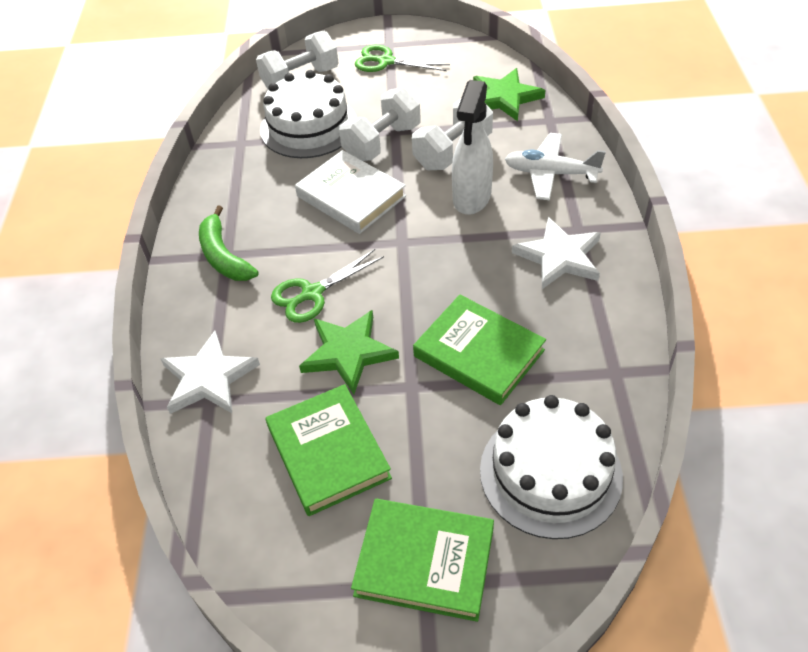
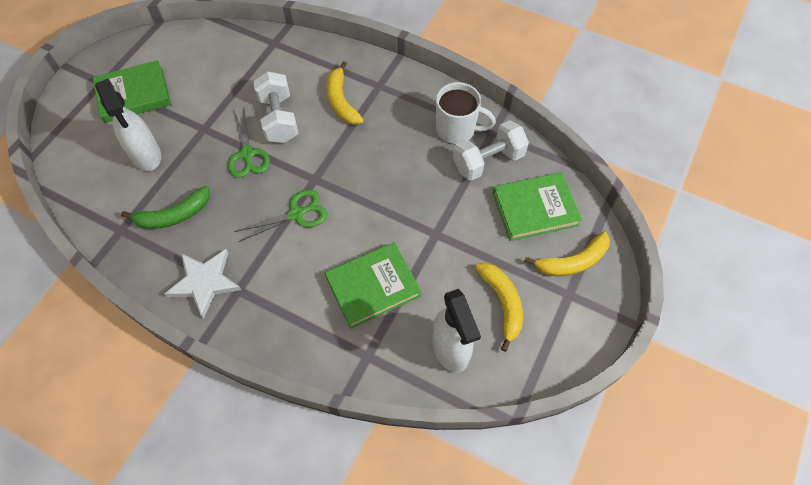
green star: 2 -> 0
white book: 1 -> 0
white cake: 2 -> 0
white dumbbell: 3 -> 2
white mug: 0 -> 1
white plane: 1 -> 0
white spray bottle: 1 -> 2
white star: 2 -> 1
yellow banana: 0 -> 3

